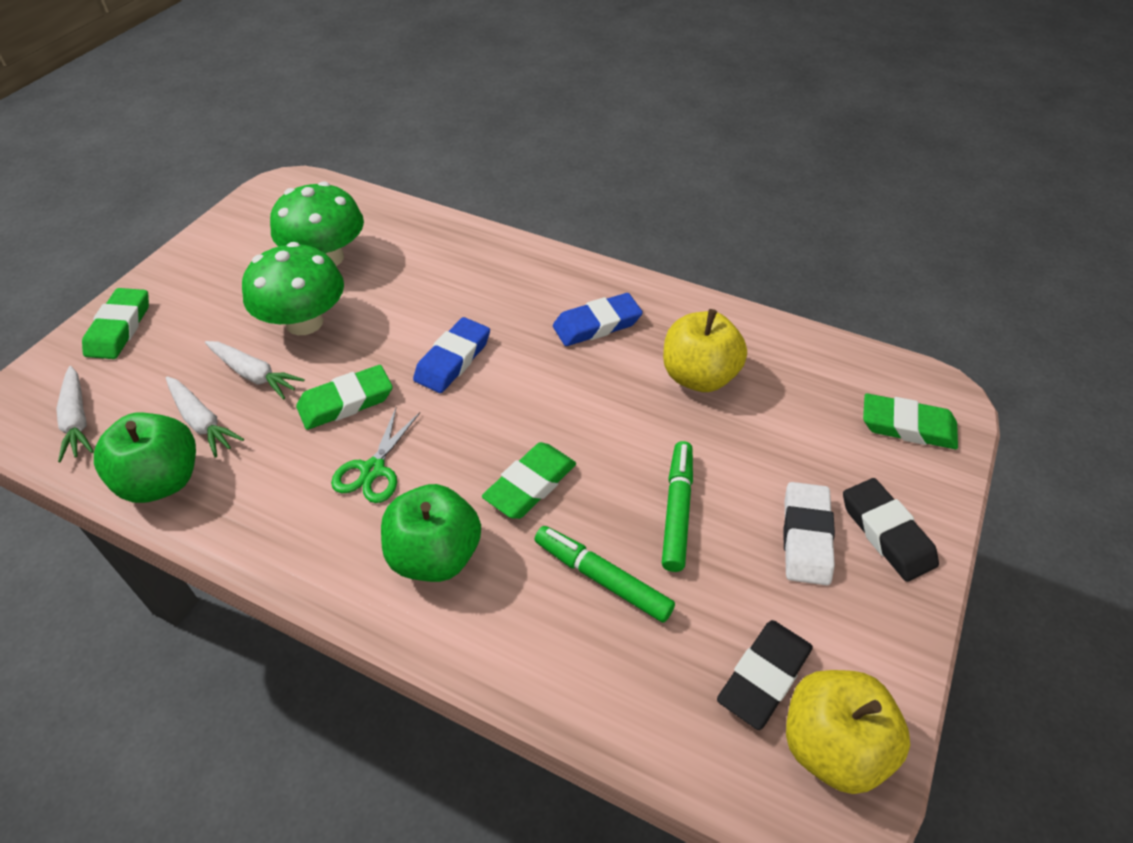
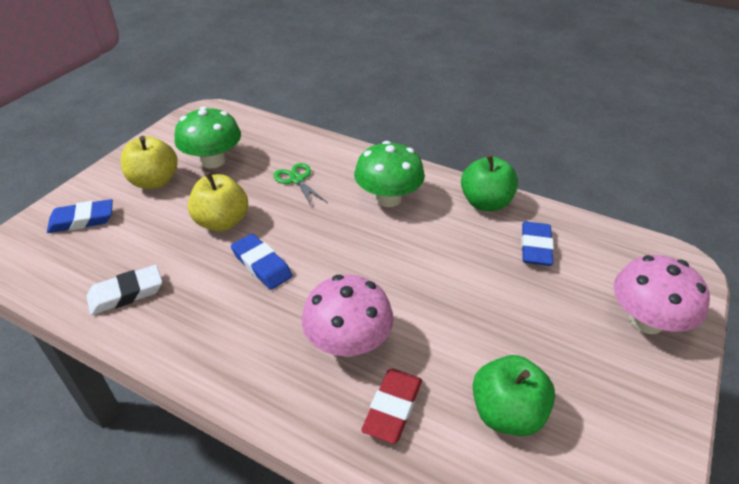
black eraser: 2 -> 0
blue eraser: 2 -> 3
green eraser: 4 -> 0
green marker: 2 -> 0
pink mushroom: 0 -> 2
red eraser: 0 -> 1
white carrot: 3 -> 0

